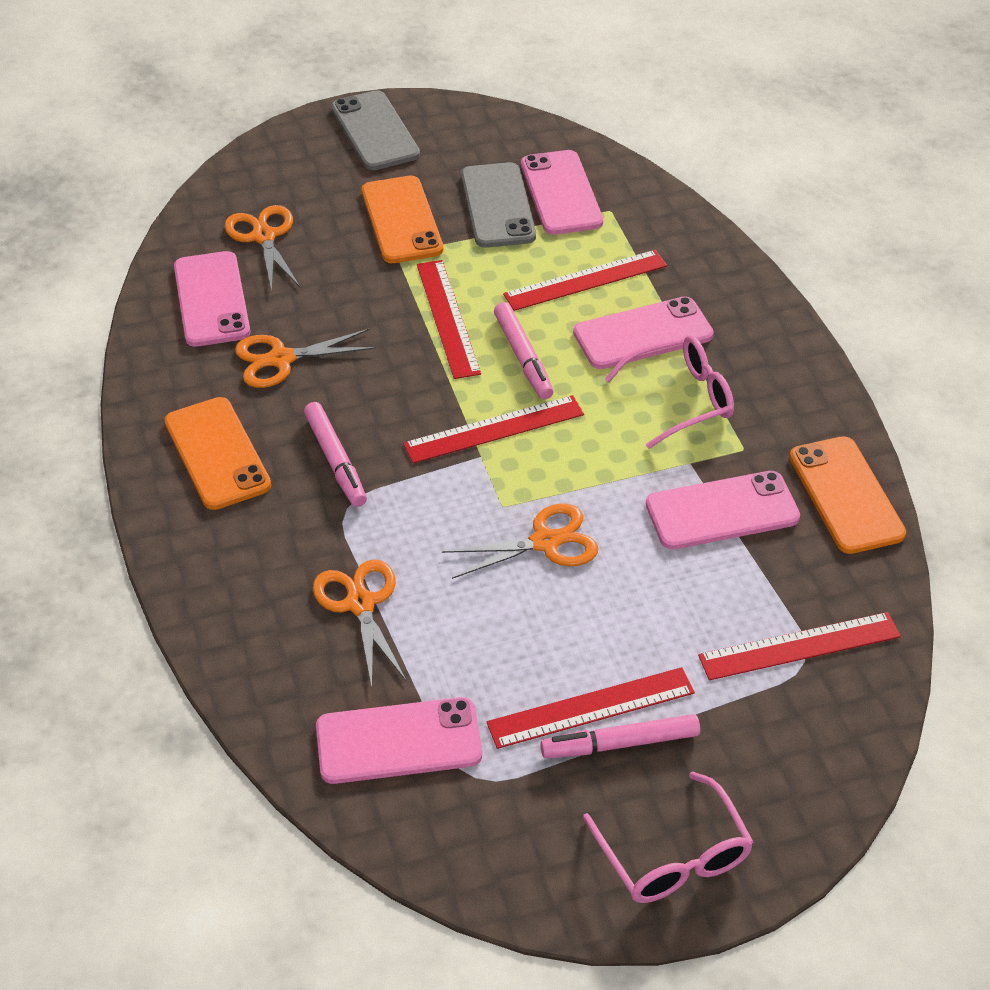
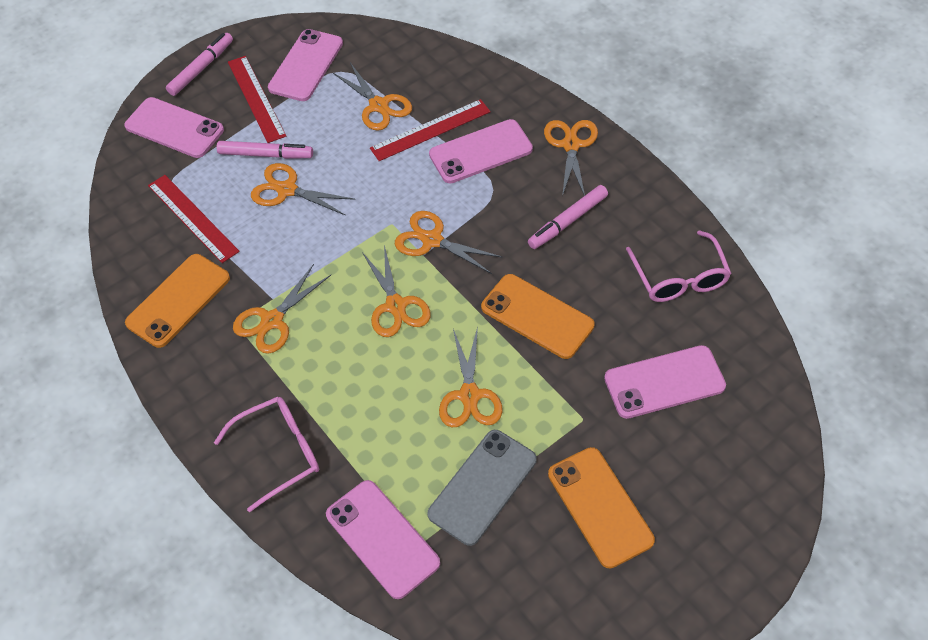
grey phone: 2 -> 1
orange scissors: 4 -> 7
red ruler: 5 -> 3

